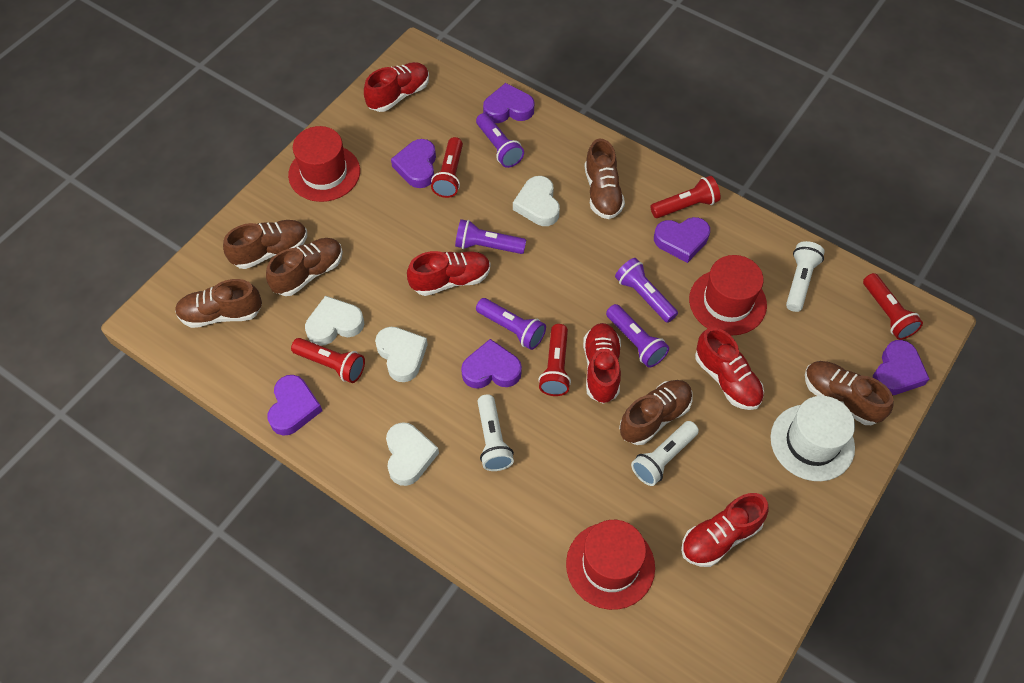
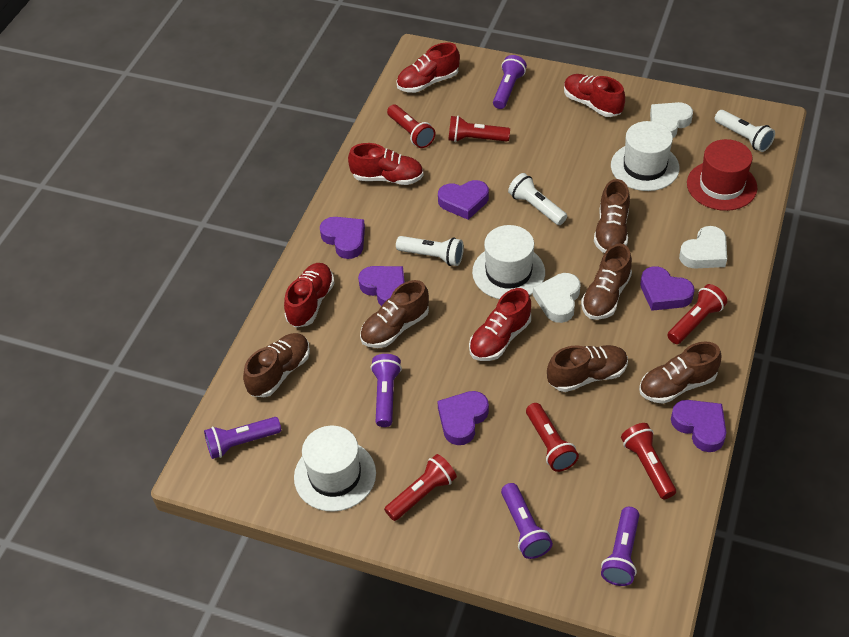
red flashlight: 5 -> 6
red hat: 3 -> 1
white hat: 1 -> 3
white heart: 4 -> 3

